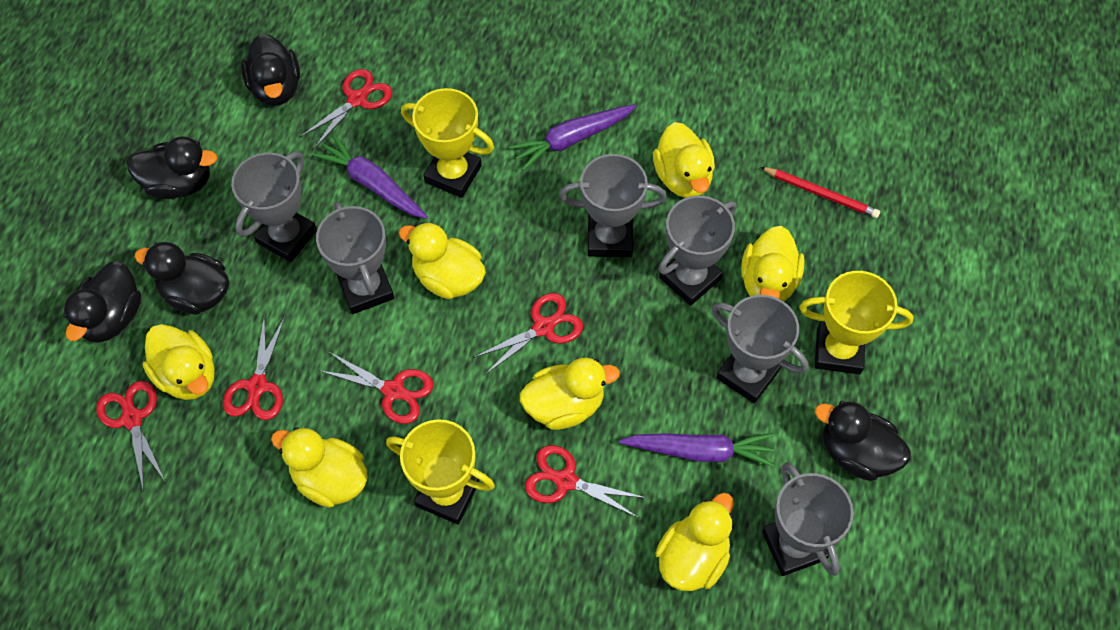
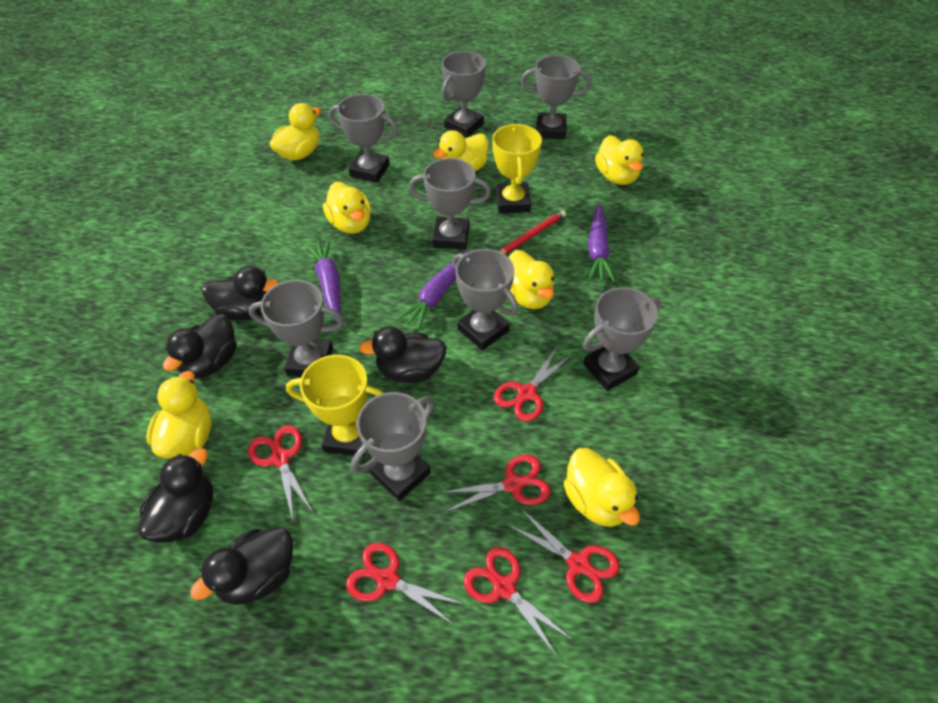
grey trophy: 6 -> 8
yellow trophy: 3 -> 2

